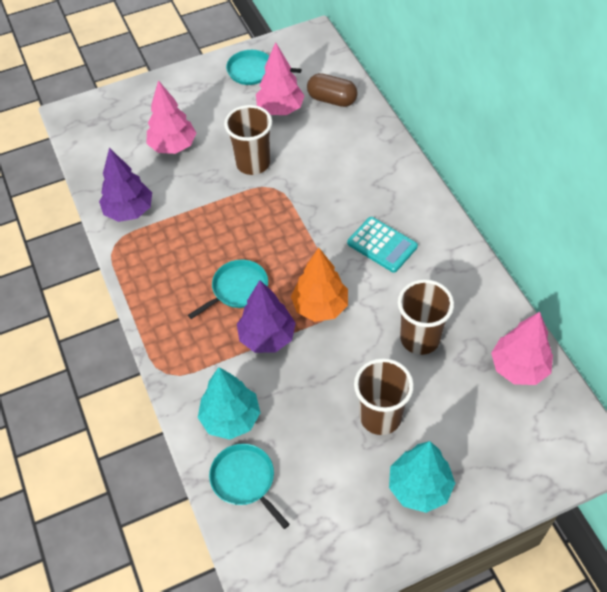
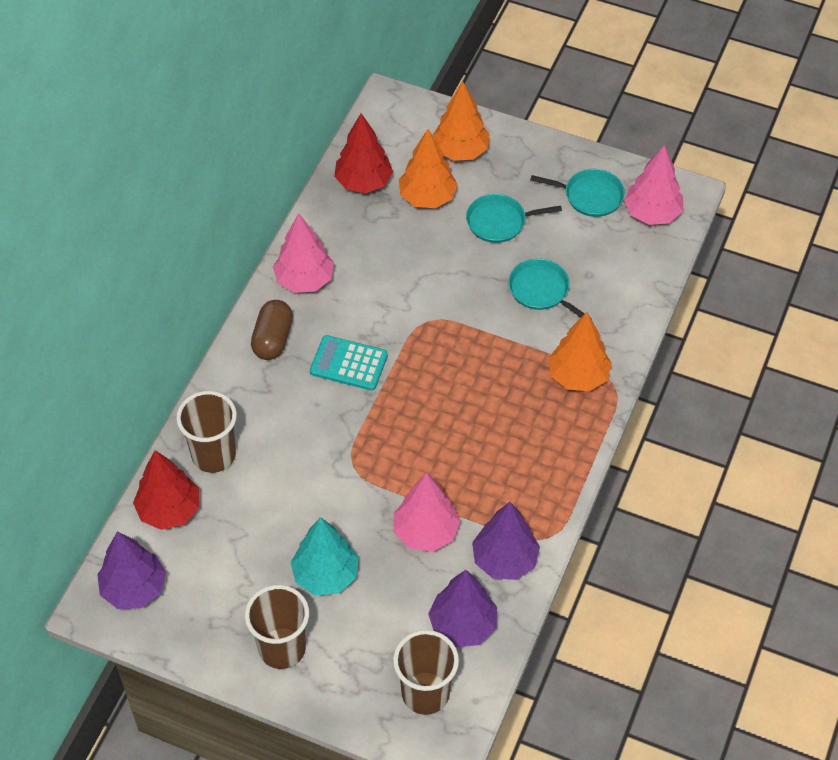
orange tree: 1 -> 3
purple tree: 2 -> 3
red tree: 0 -> 2
turquoise tree: 2 -> 1

